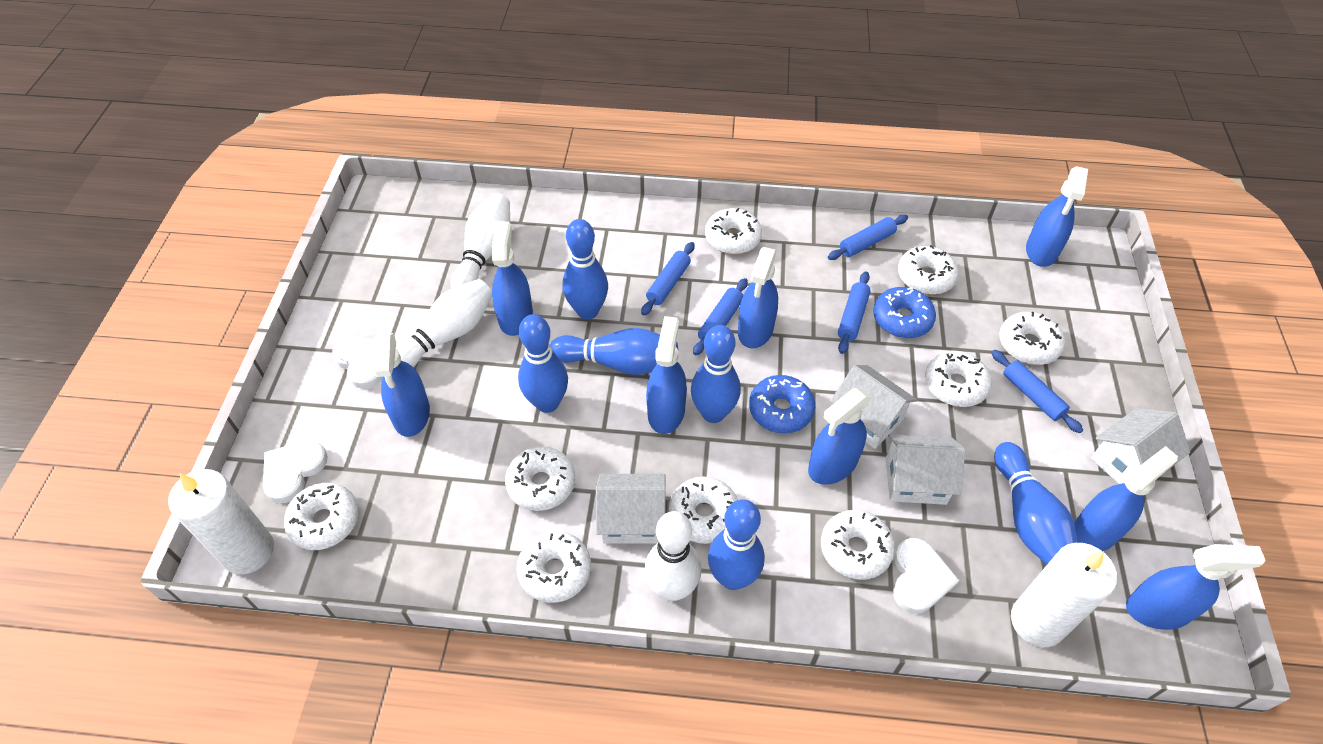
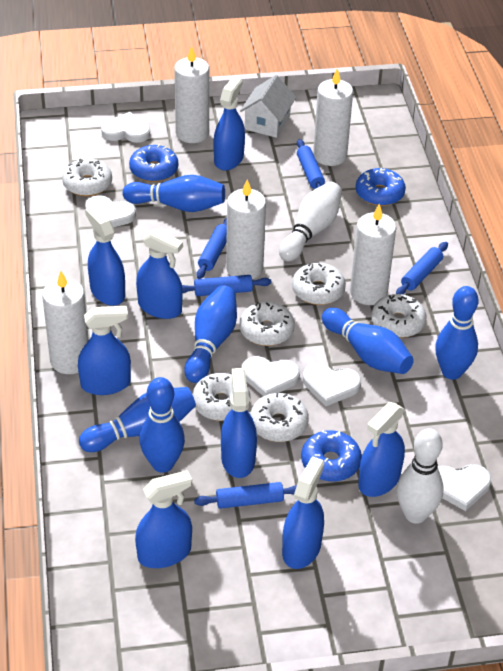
blue donut: 2 -> 3
white bowling pin: 3 -> 2
white candle: 2 -> 5
white donut: 9 -> 6
white heart: 3 -> 5
white house: 4 -> 1

